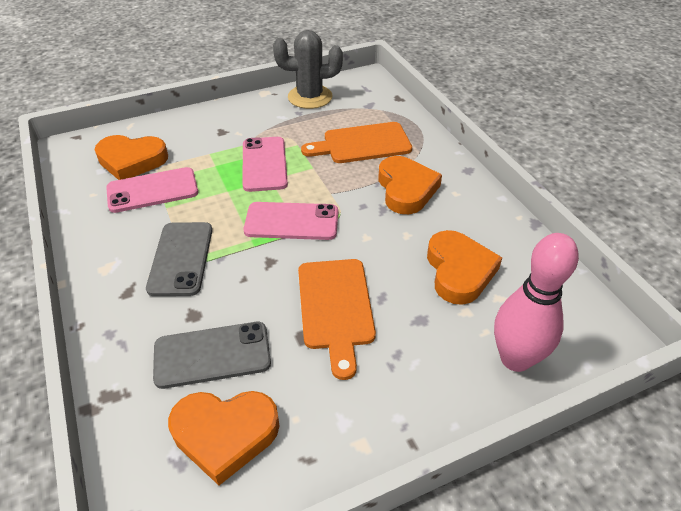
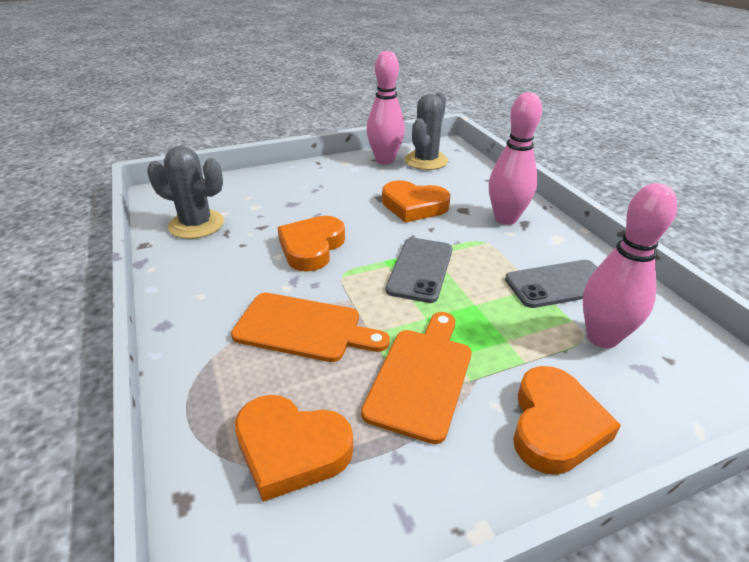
grey cactus: 1 -> 2
pink bowling pin: 1 -> 3
pink phone: 3 -> 0

